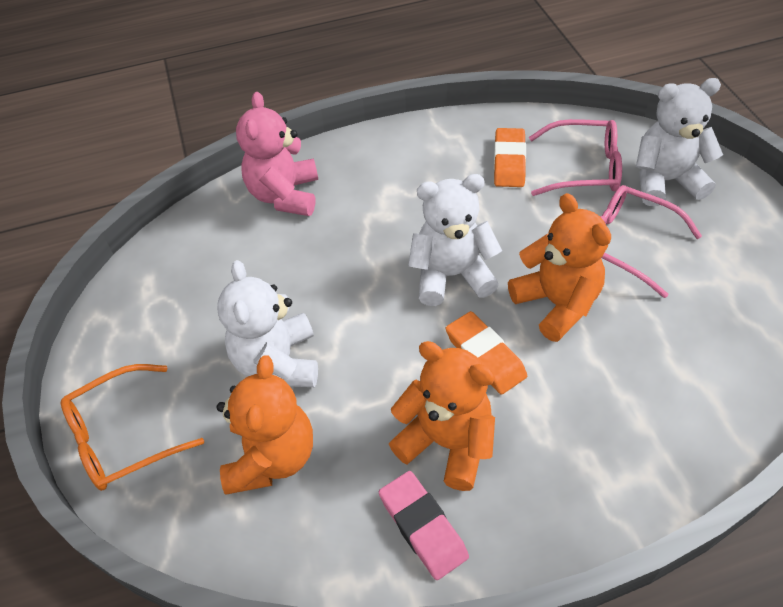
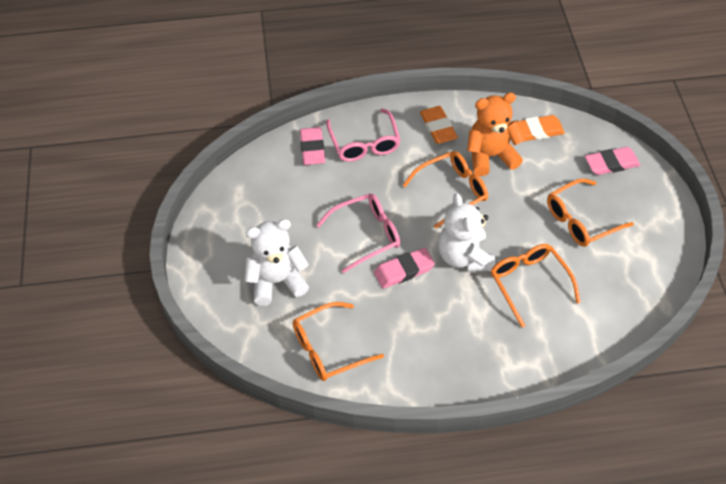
orange glasses: 1 -> 4
orange teddy bear: 3 -> 1
pink eraser: 1 -> 3
pink teddy bear: 1 -> 0
white teddy bear: 3 -> 2

